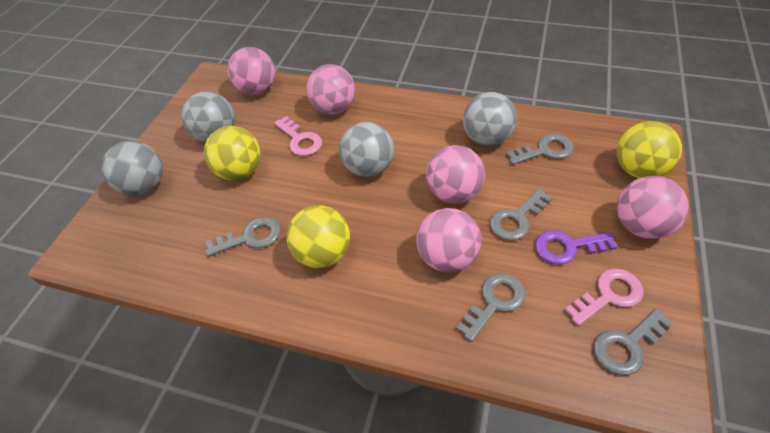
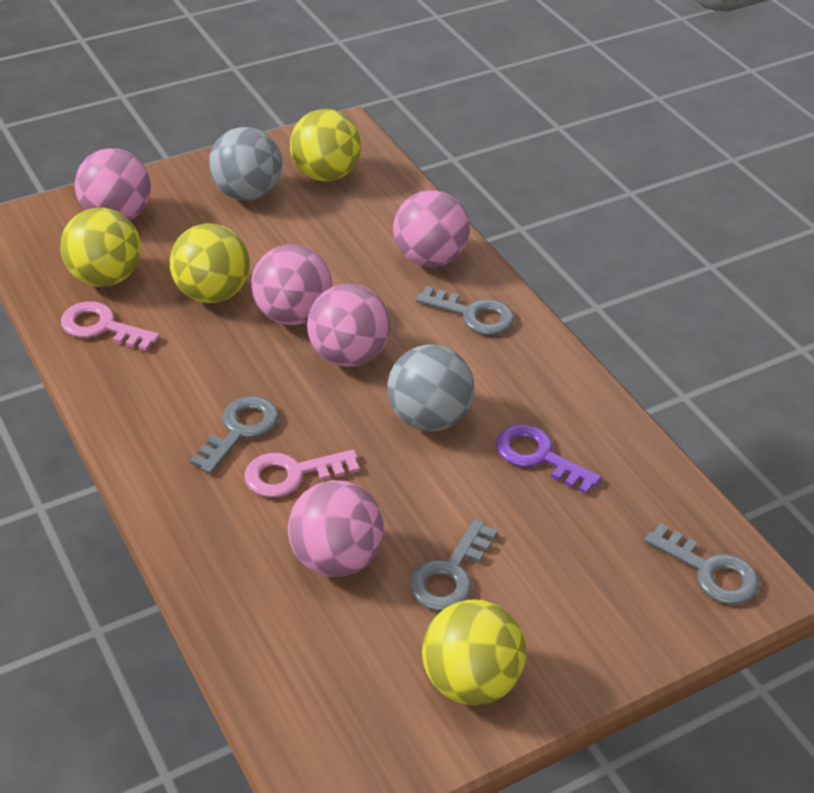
grey ball: 4 -> 2
grey key: 5 -> 4
yellow ball: 3 -> 4

